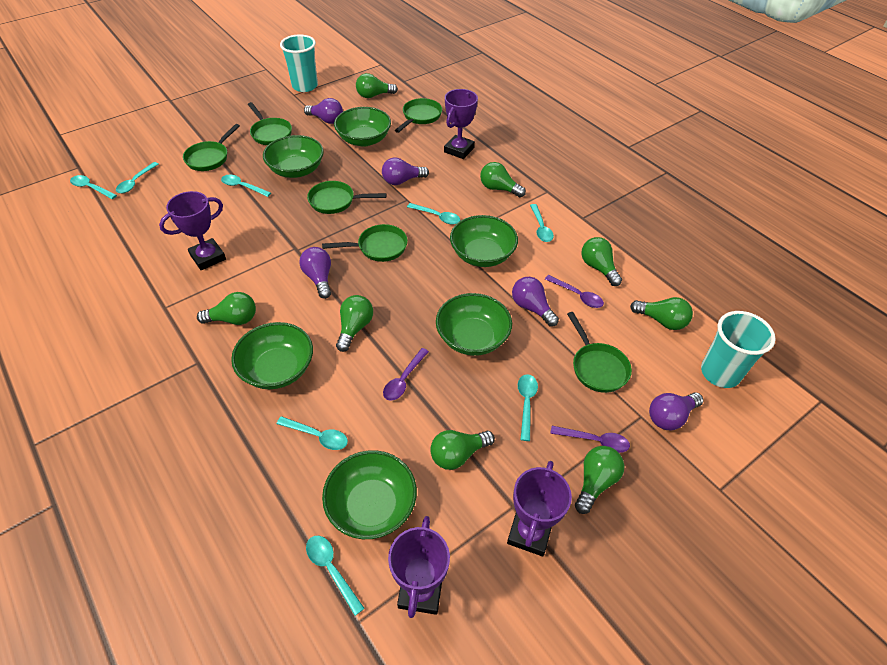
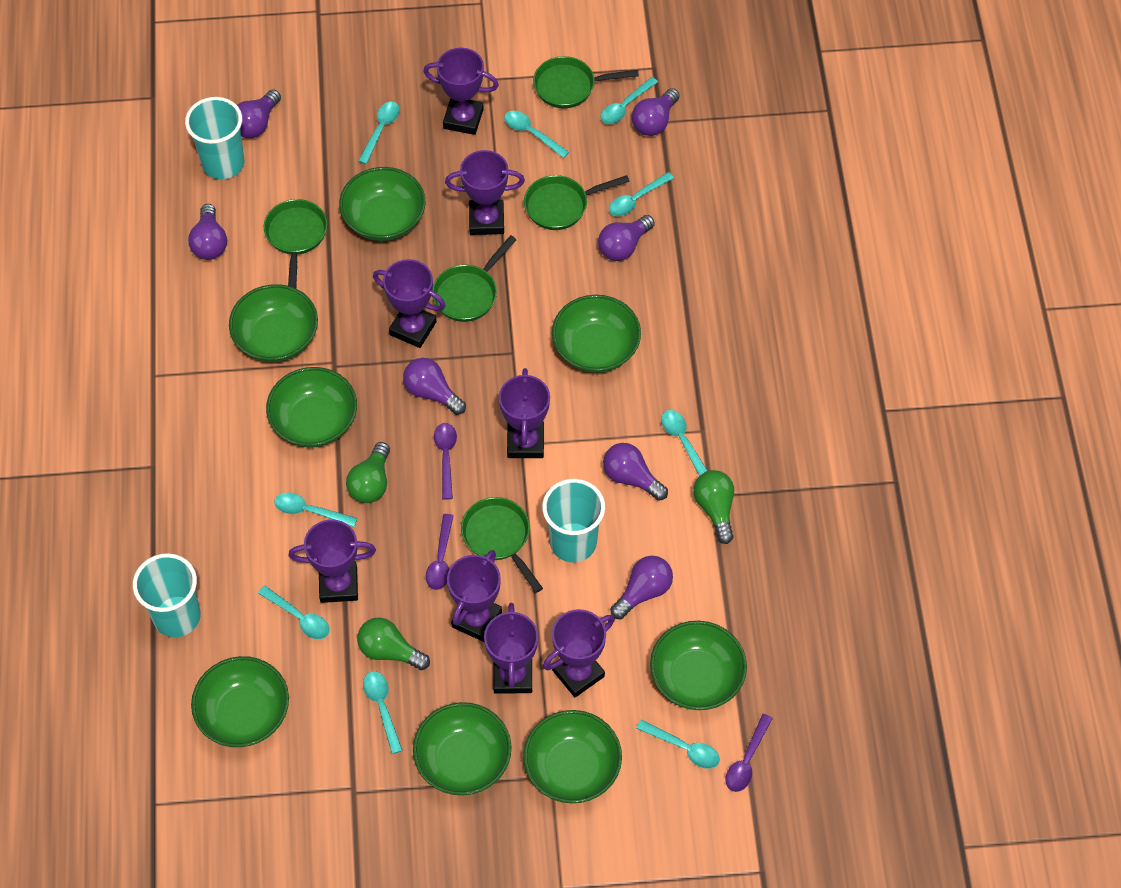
green bowl: 6 -> 8
green light bulb: 8 -> 3
green pan: 6 -> 5
purple light bulb: 5 -> 7
purple trophy: 4 -> 8
turquoise cup: 2 -> 3
turquoise spoon: 8 -> 9

